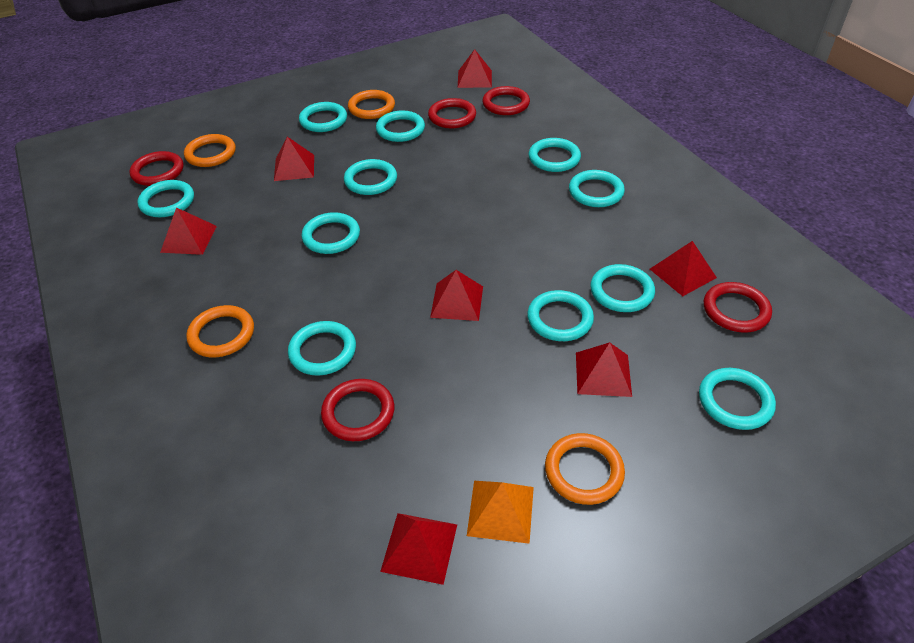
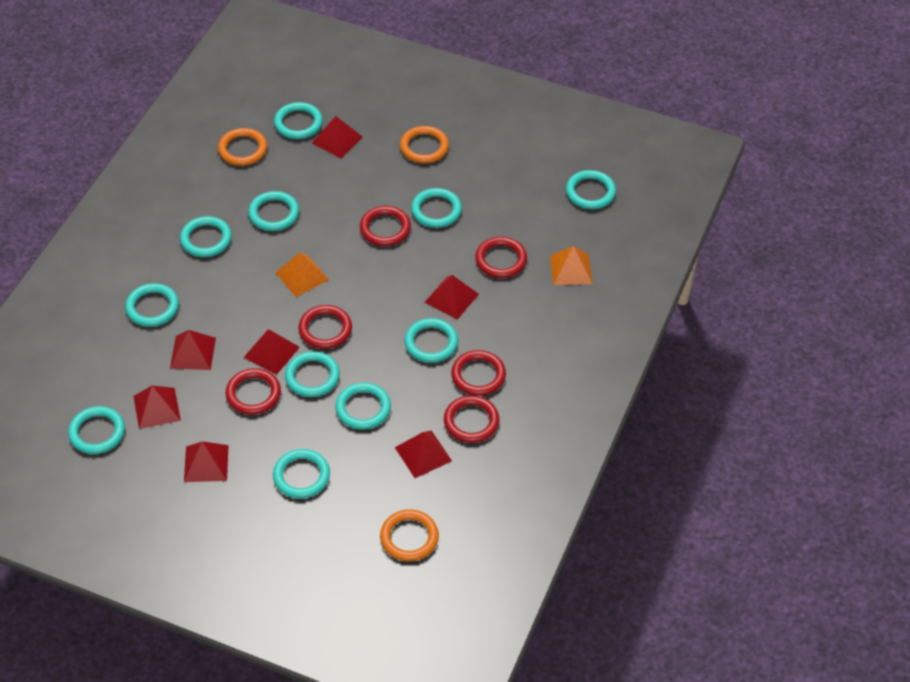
orange pyramid: 1 -> 2
orange ring: 4 -> 3
red ring: 5 -> 6

